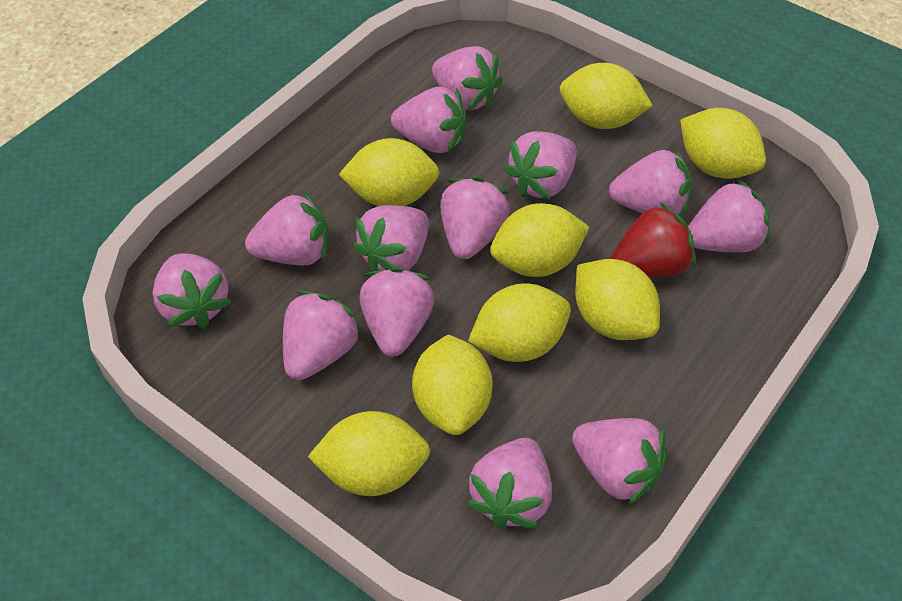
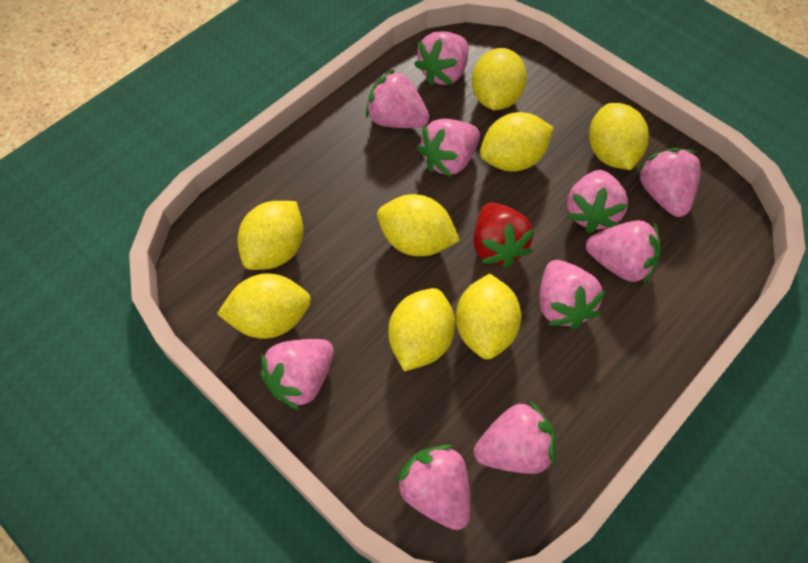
pink strawberry: 13 -> 10

